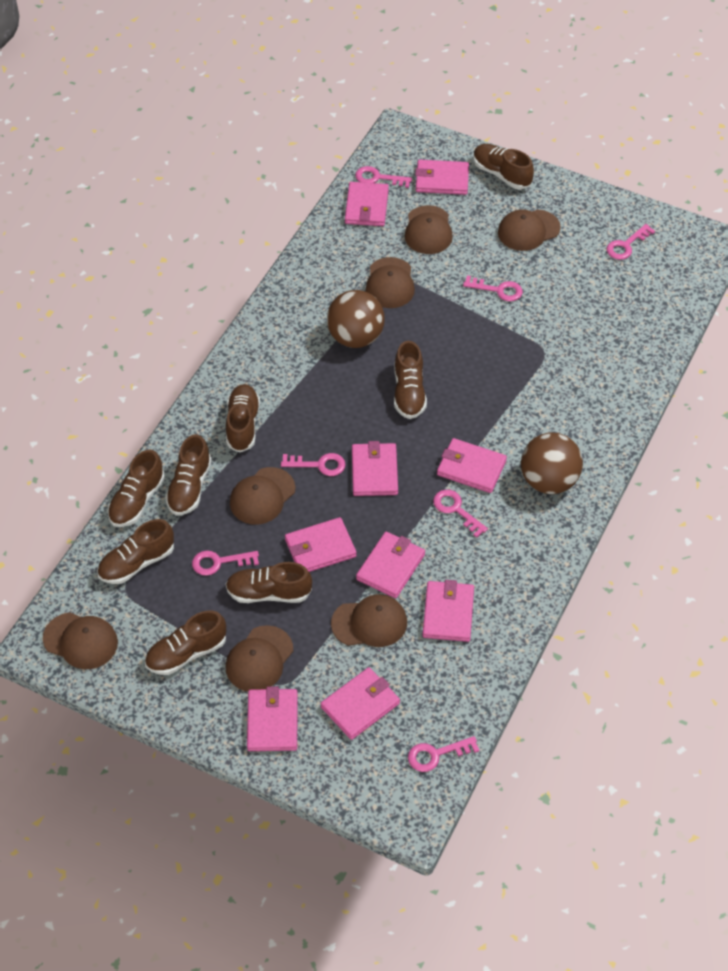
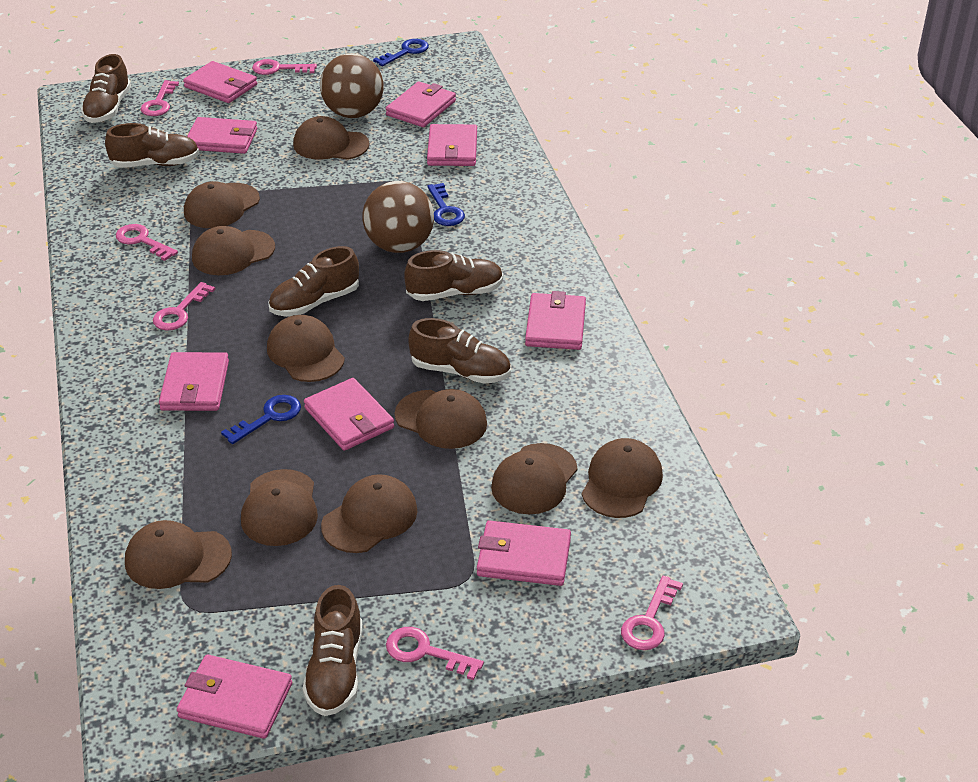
blue key: 0 -> 3
brown cap: 7 -> 10
brown shoe: 8 -> 6
pink key: 7 -> 6

